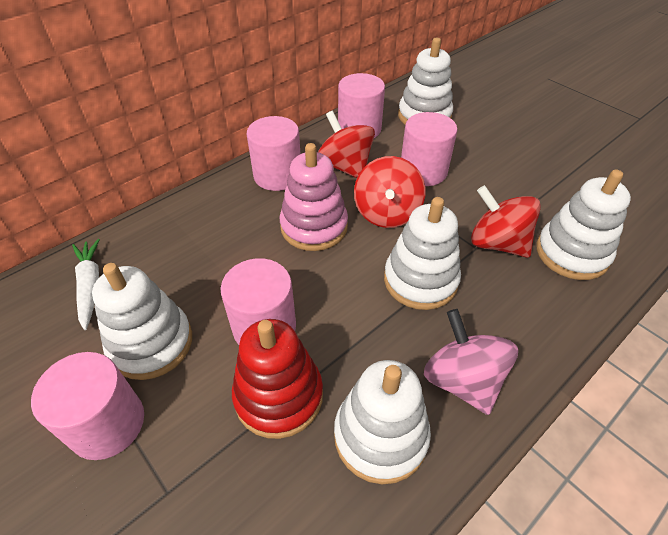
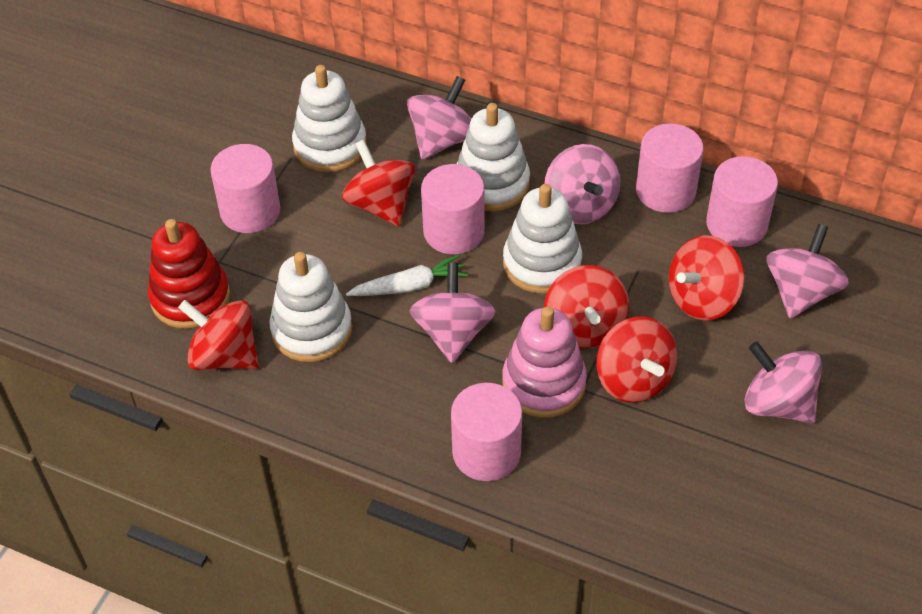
pink spinning top: 1 -> 5
red spinning top: 3 -> 5
white stacking toy: 5 -> 4

